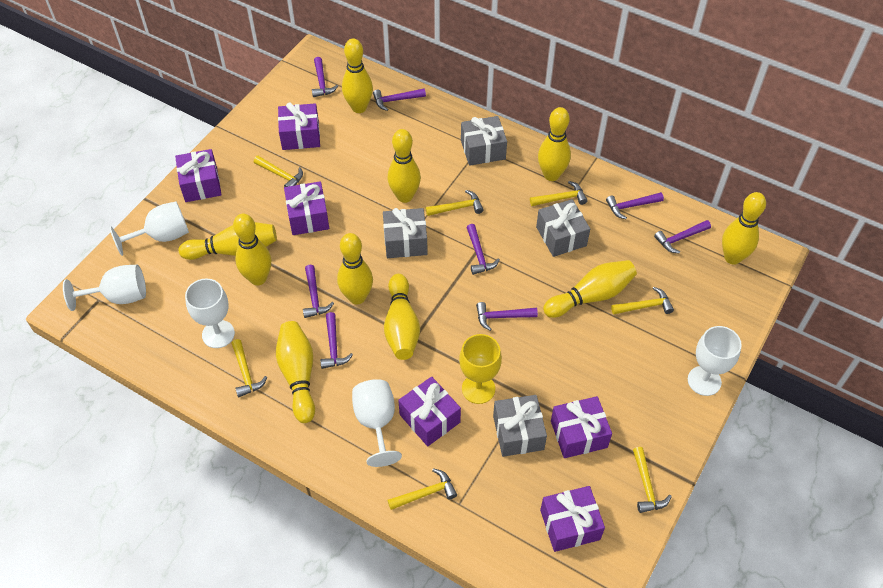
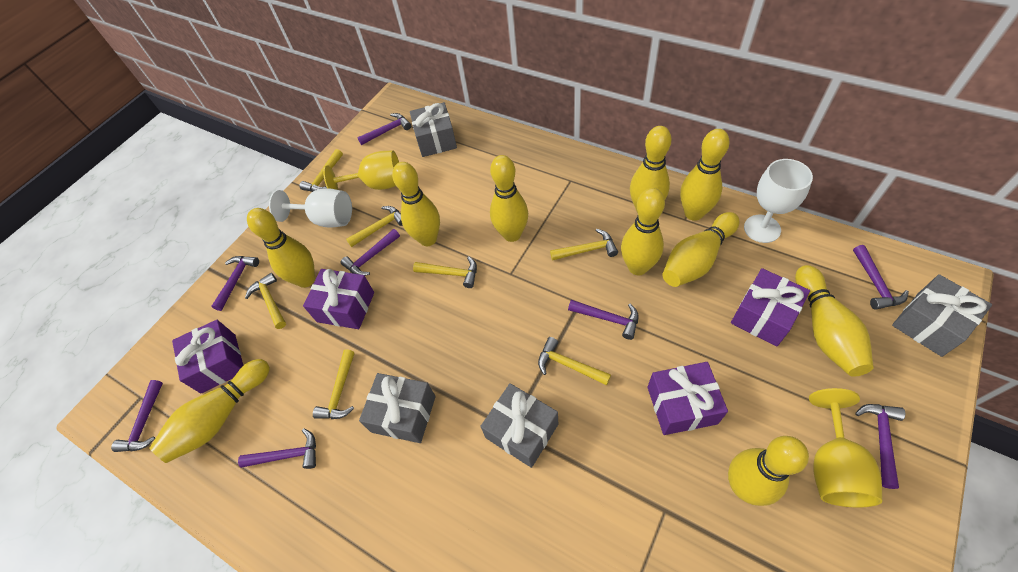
purple gift: 6 -> 4
white goblet: 5 -> 2
yellow goblet: 1 -> 2

